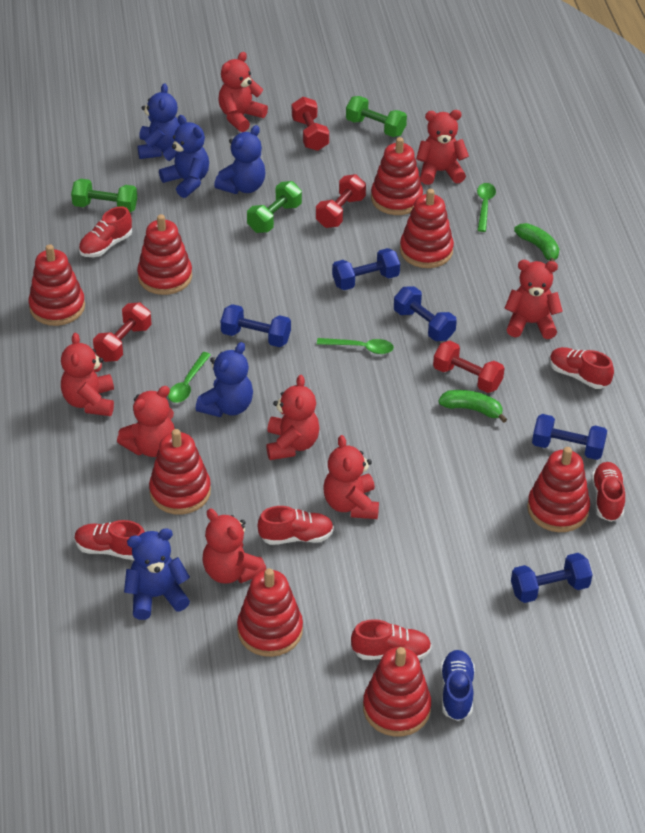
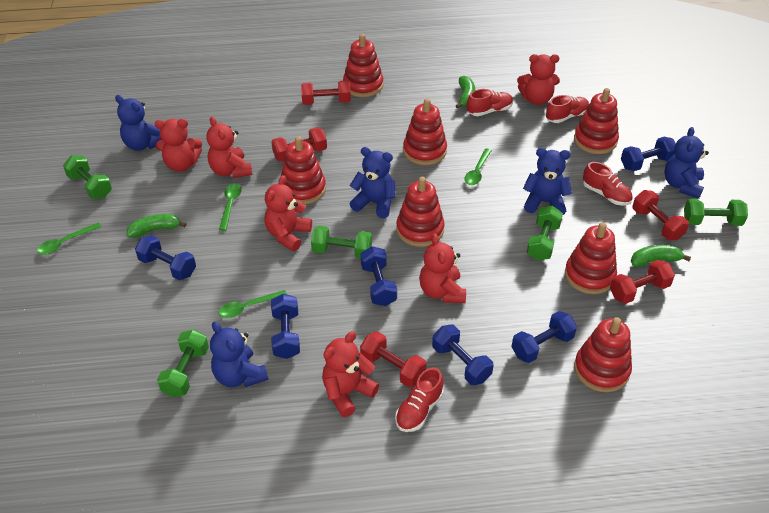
blue dumbbell: 5 -> 6
blue shoe: 1 -> 0
green banana: 2 -> 3
green dumbbell: 3 -> 5
green spoon: 3 -> 4
red dumbbell: 4 -> 5
red shoe: 6 -> 4
red stacking toy: 8 -> 7
red teddy bear: 8 -> 6

